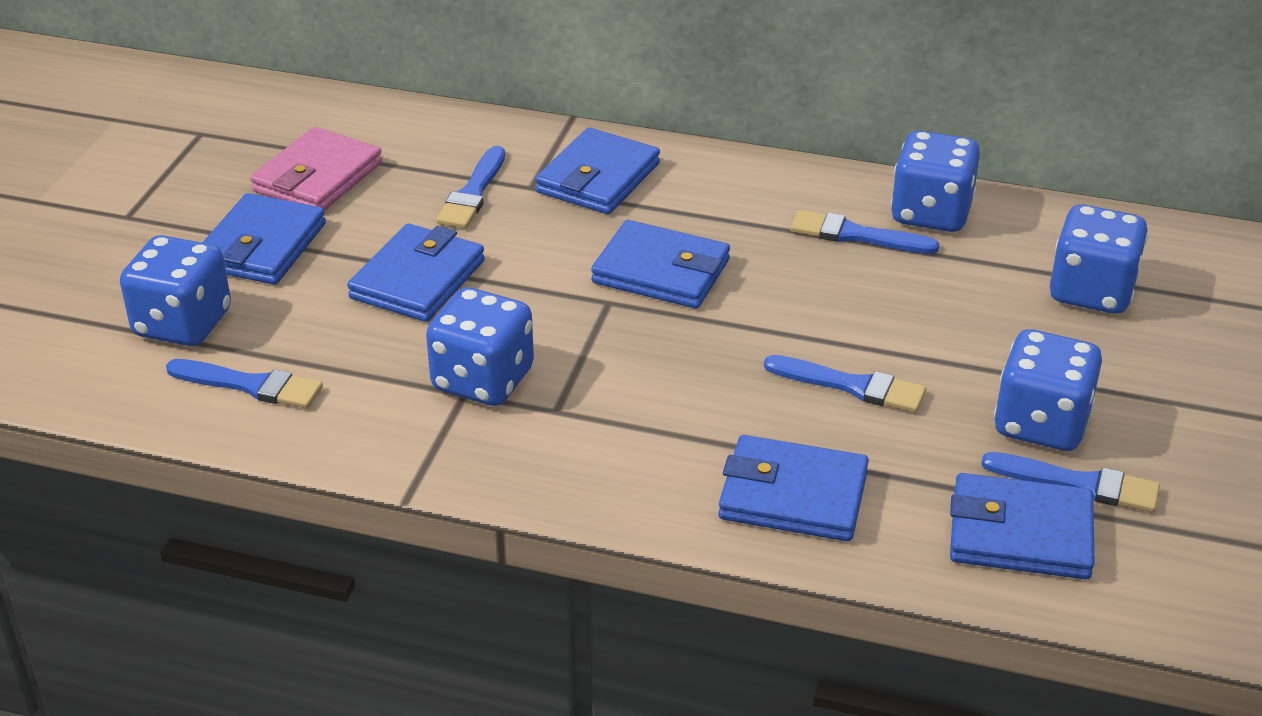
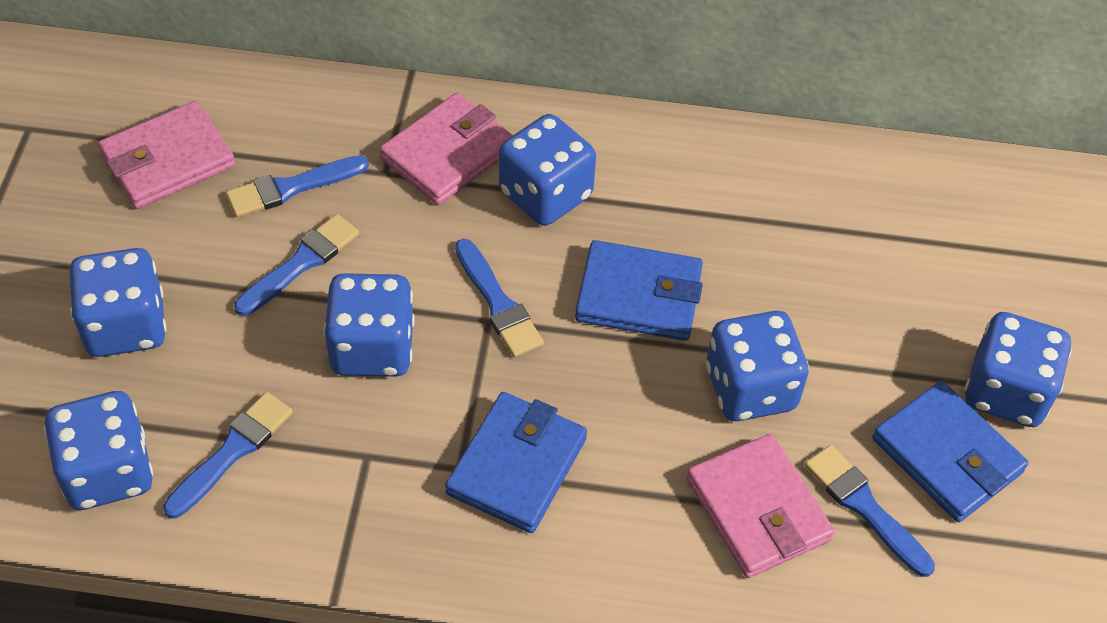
blue dice: 5 -> 6
blue wallet: 6 -> 3
pink wallet: 1 -> 3

